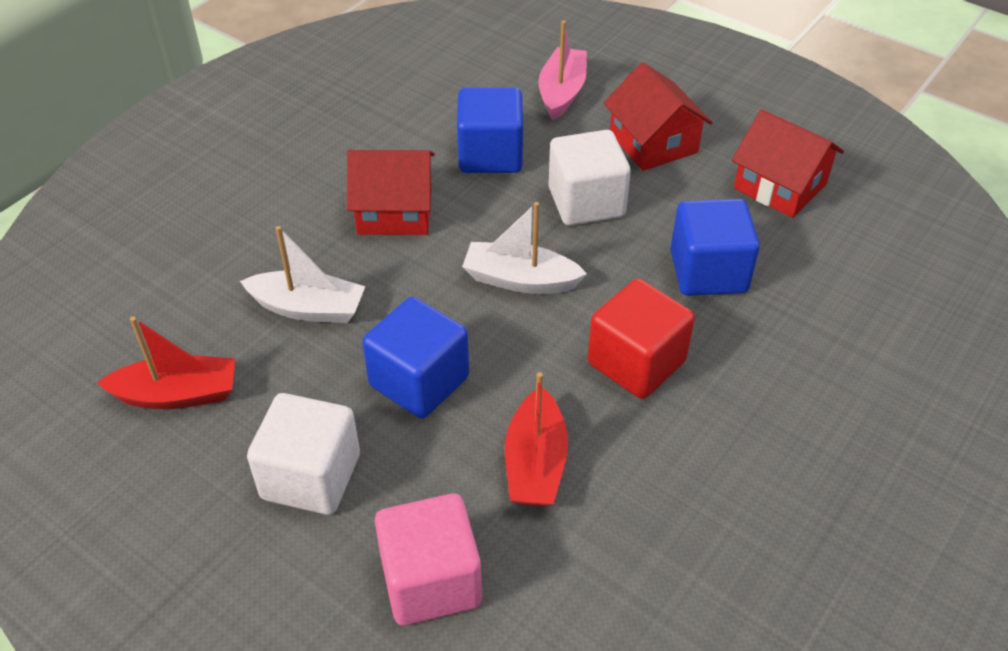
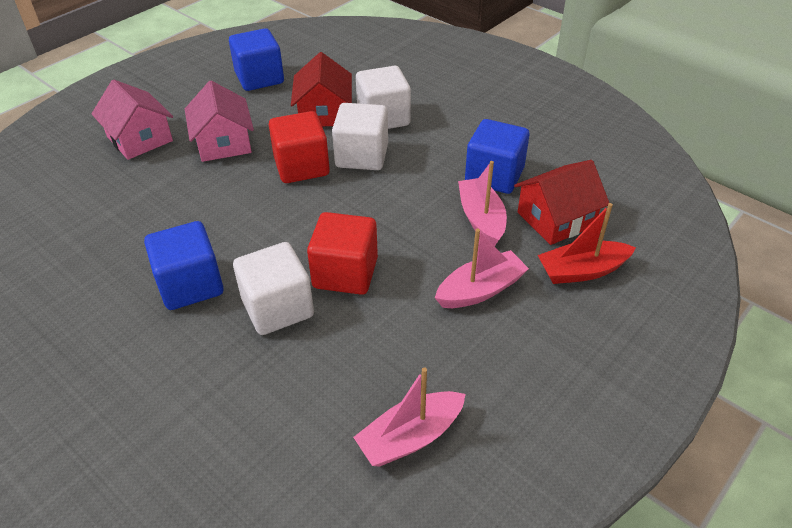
pink boat: 1 -> 3
pink cube: 1 -> 0
pink house: 0 -> 2
red boat: 2 -> 1
red cube: 1 -> 2
red house: 3 -> 2
white boat: 2 -> 0
white cube: 2 -> 3

